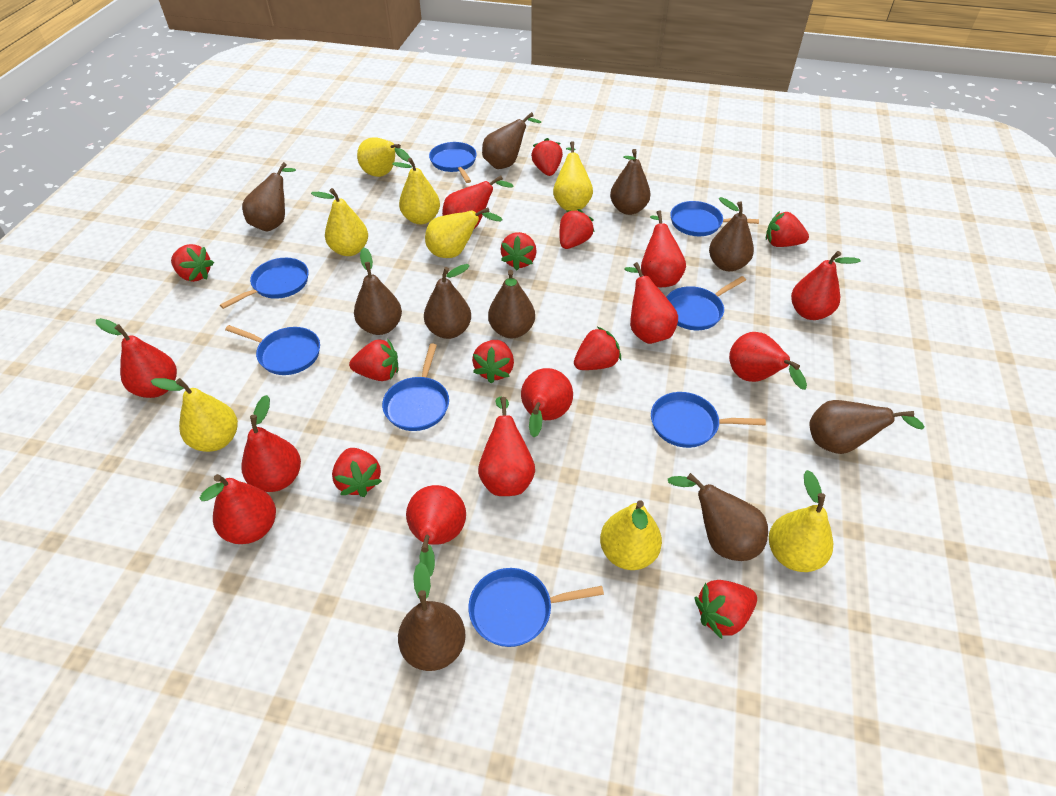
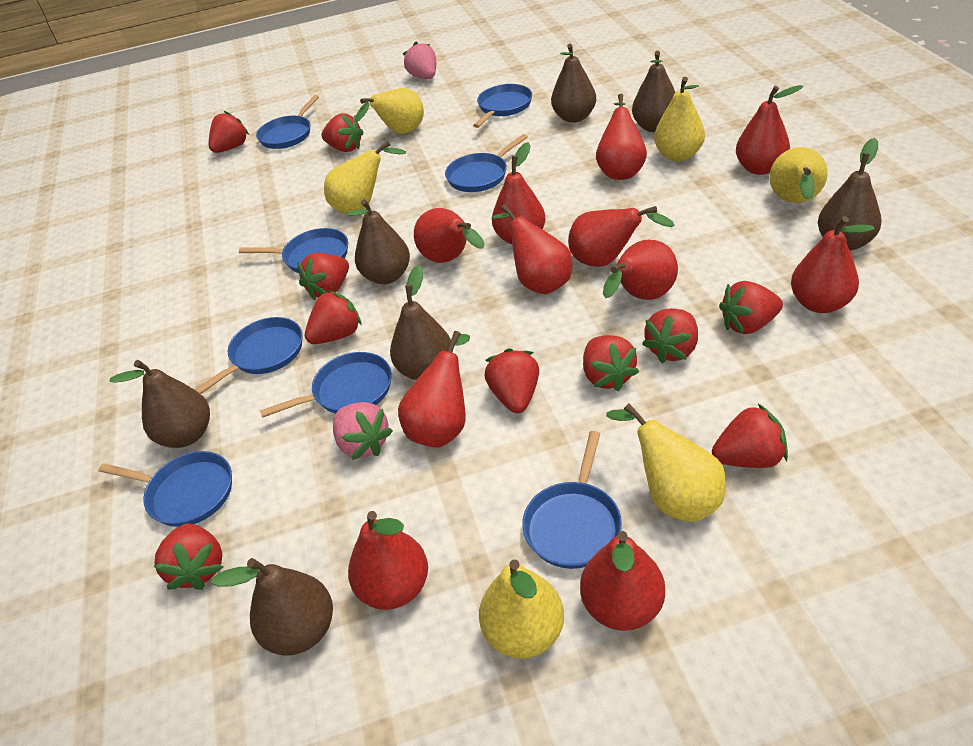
brown pear: 10 -> 7
pink strawberry: 0 -> 2
yellow pear: 8 -> 6

